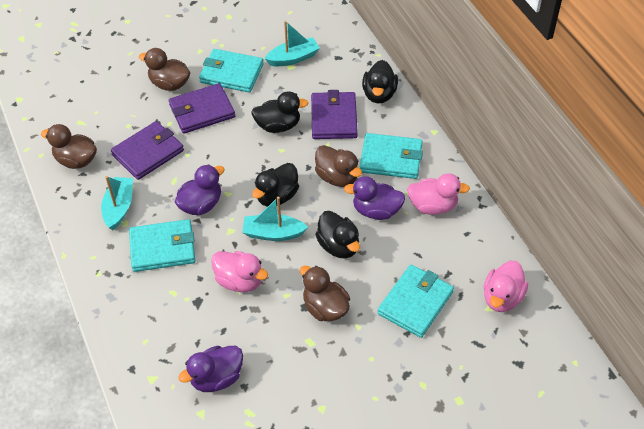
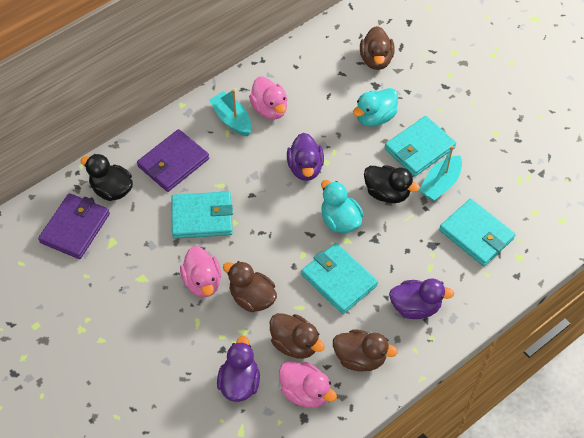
black duck: 4 -> 2
purple wallet: 3 -> 2
turquoise boat: 3 -> 2
turquoise duck: 0 -> 2

